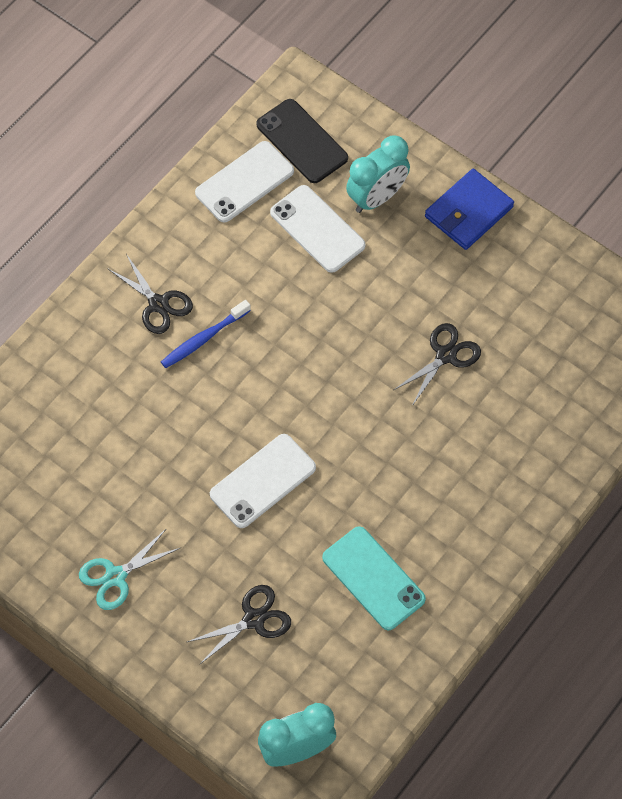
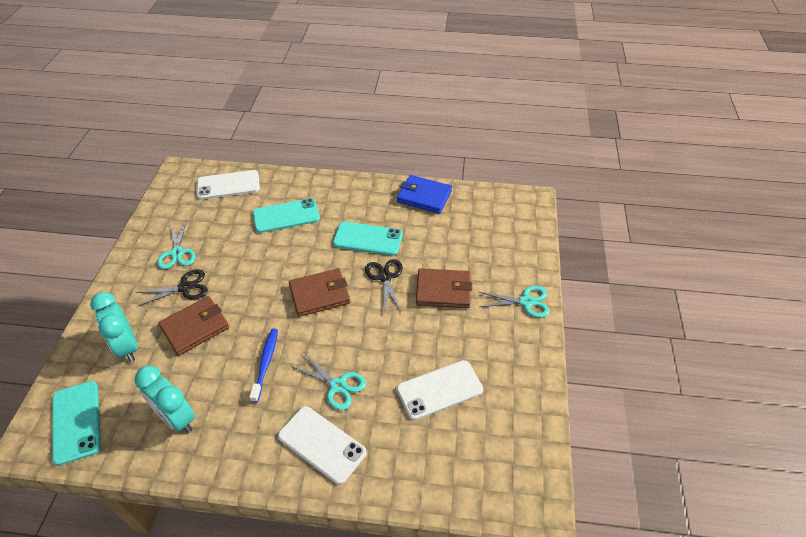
black phone: 1 -> 0
black scissors: 3 -> 2
brown wallet: 0 -> 3
turquoise phone: 1 -> 3
turquoise scissors: 1 -> 3

